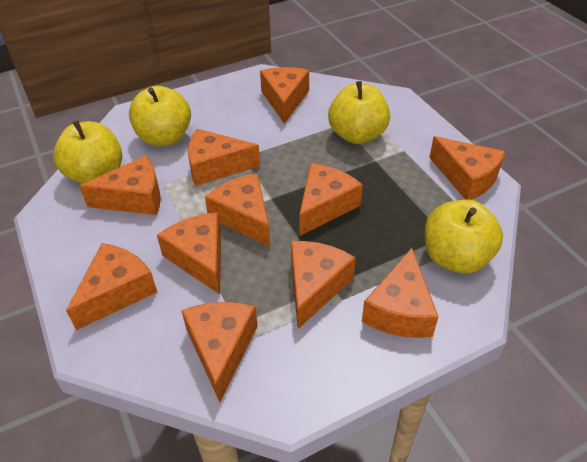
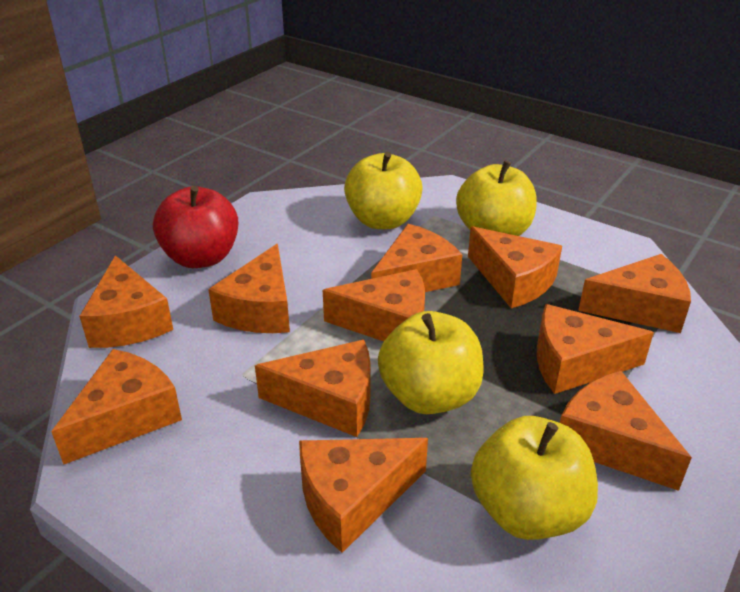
red apple: 0 -> 1

